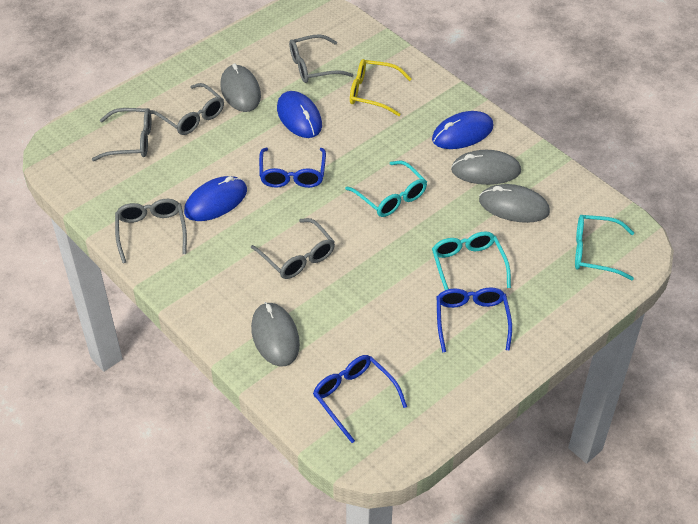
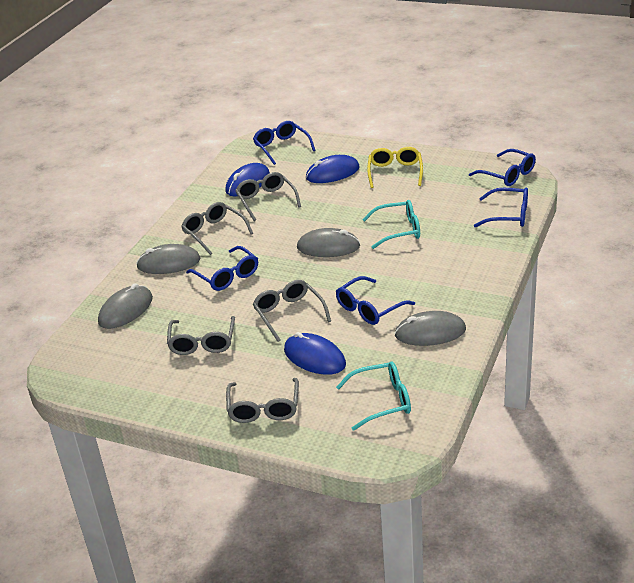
blue glasses: 3 -> 5
turquoise glasses: 3 -> 2

